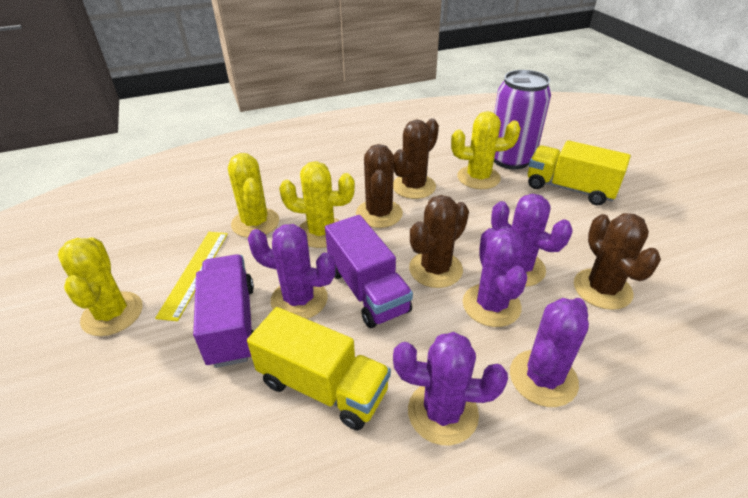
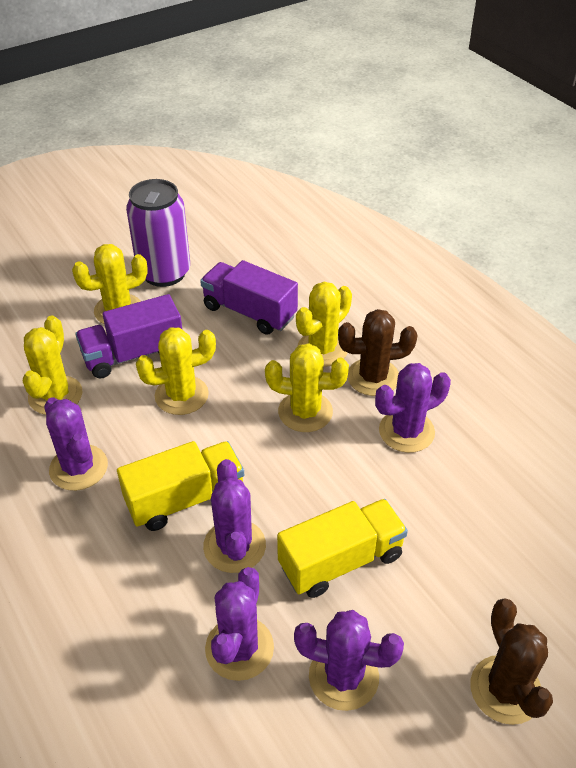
brown cactus: 4 -> 2
yellow cactus: 4 -> 5
yellow ruler: 1 -> 0

